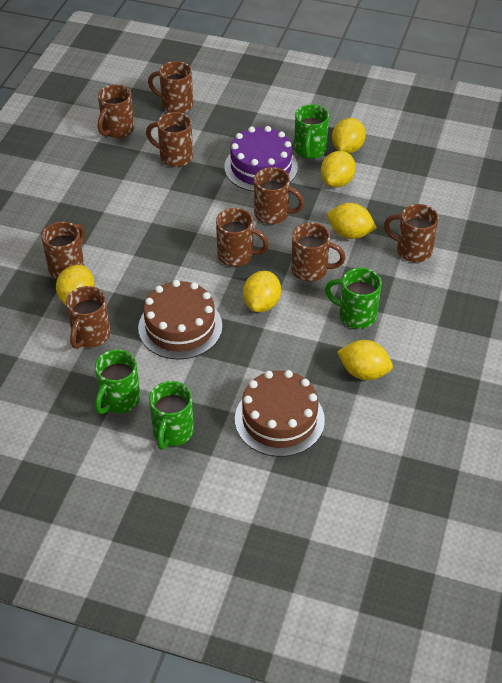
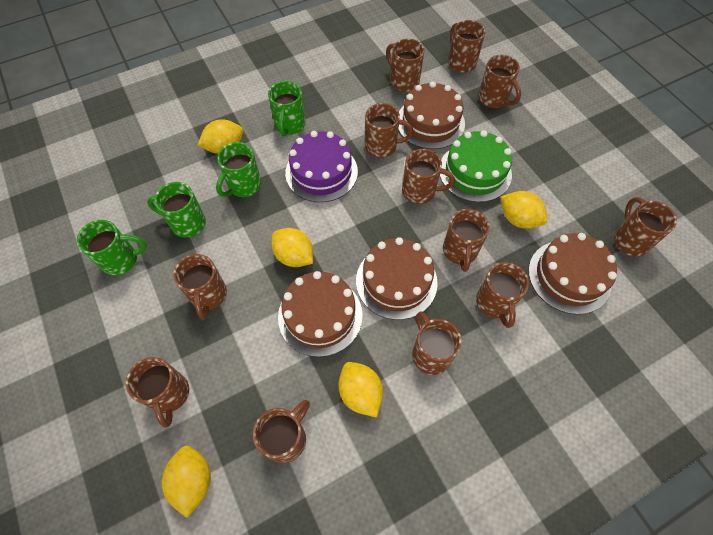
brown cake: 2 -> 4
brown mug: 9 -> 12
green cake: 0 -> 1
yellow lemon: 6 -> 5

